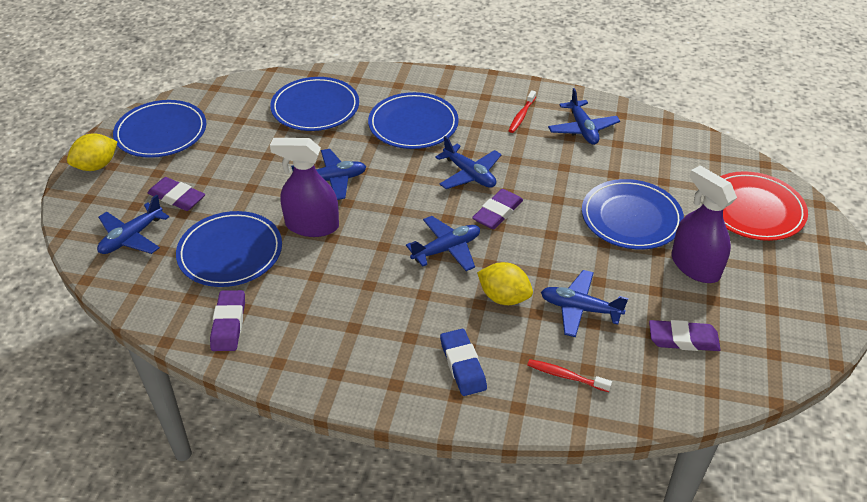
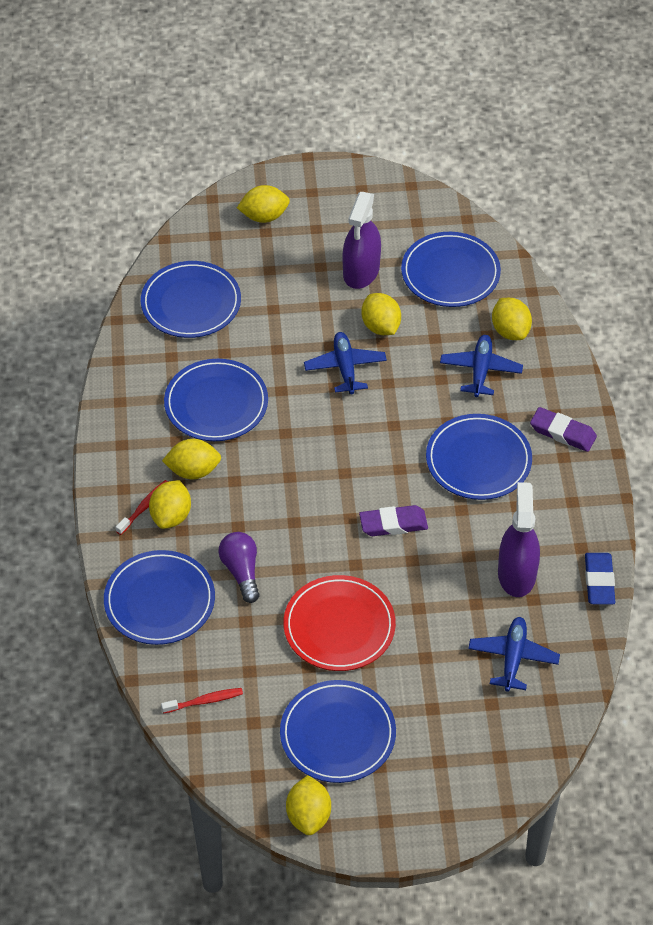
blue plane: 6 -> 3
blue plate: 5 -> 6
purple eraser: 4 -> 2
purple light bulb: 0 -> 1
yellow lemon: 2 -> 6

